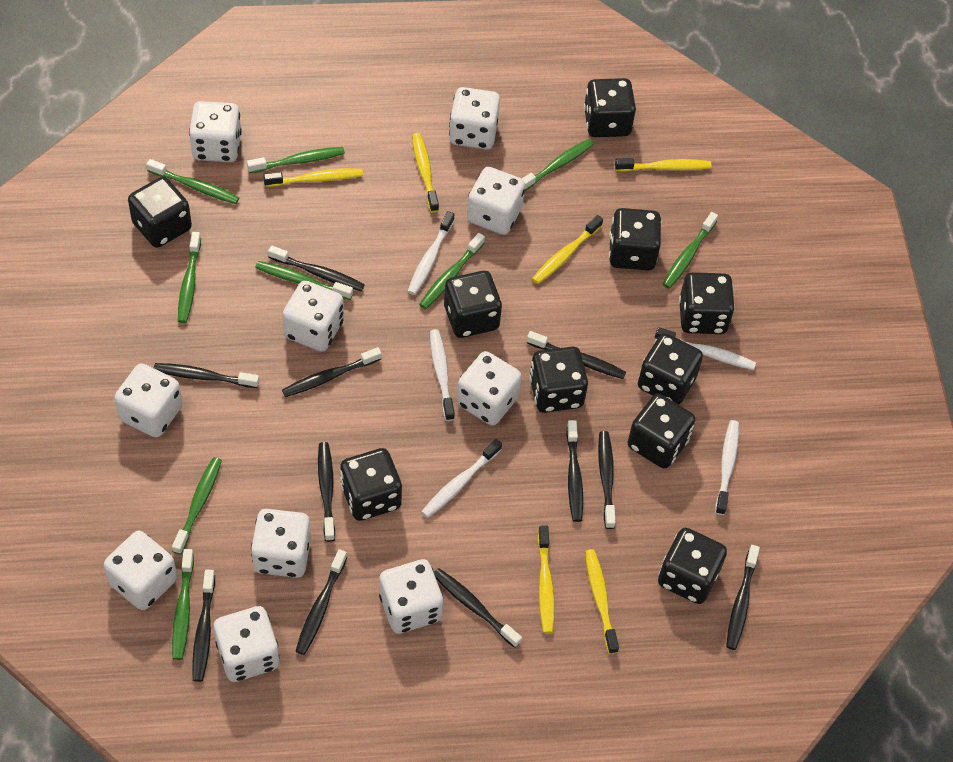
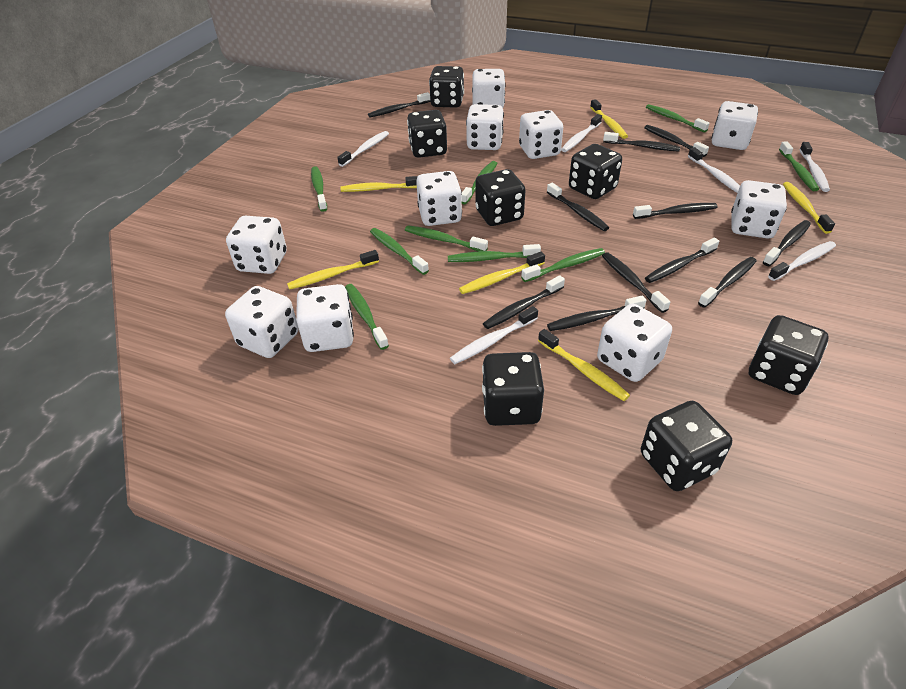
black dice: 10 -> 7
white toothbrush: 5 -> 6

